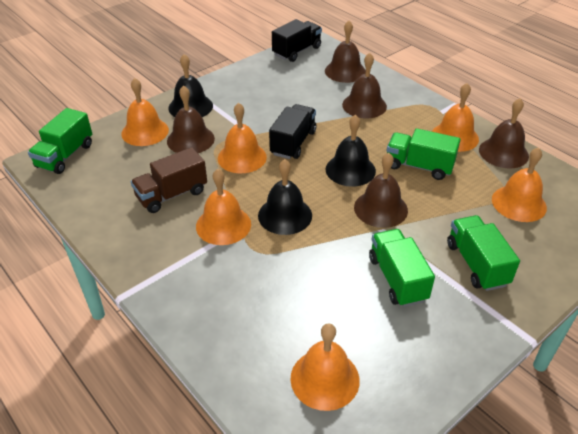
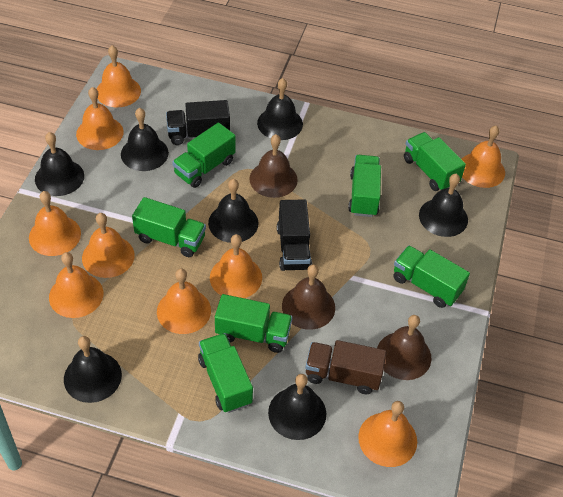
black bell: 3 -> 7
brown bell: 5 -> 3
green truck: 4 -> 7
orange bell: 6 -> 9

